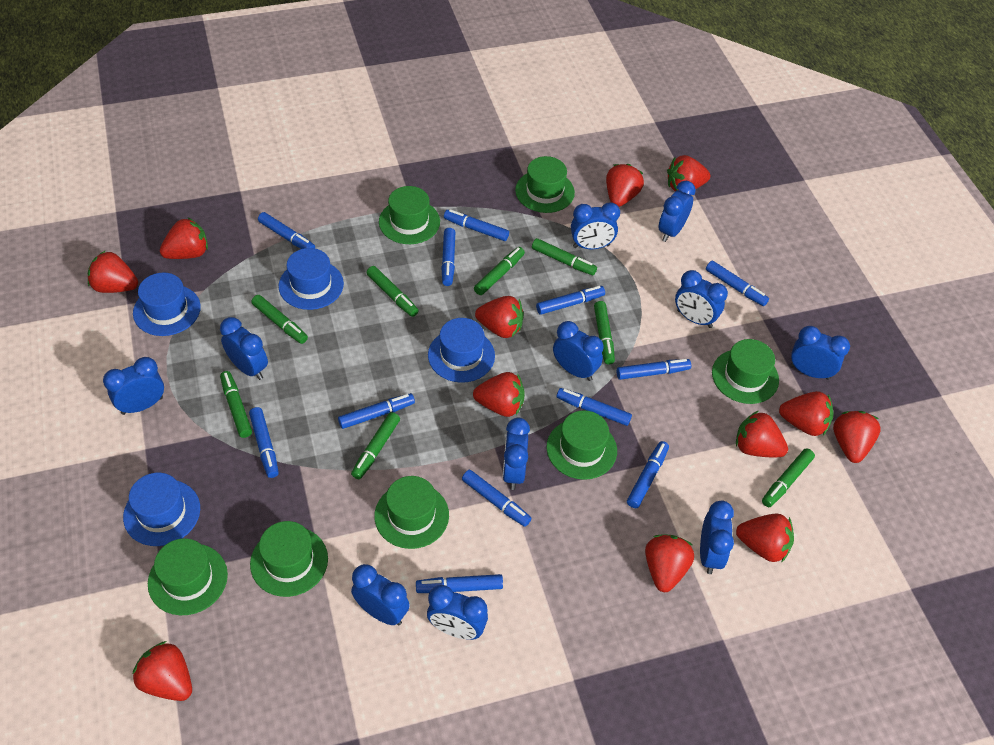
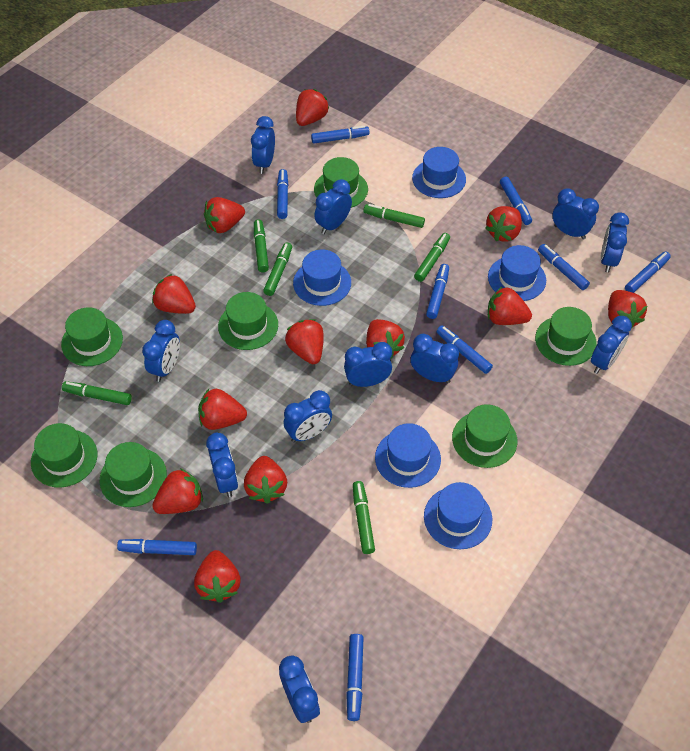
blue hat: 4 -> 5
blue marker: 12 -> 9
green marker: 8 -> 6

